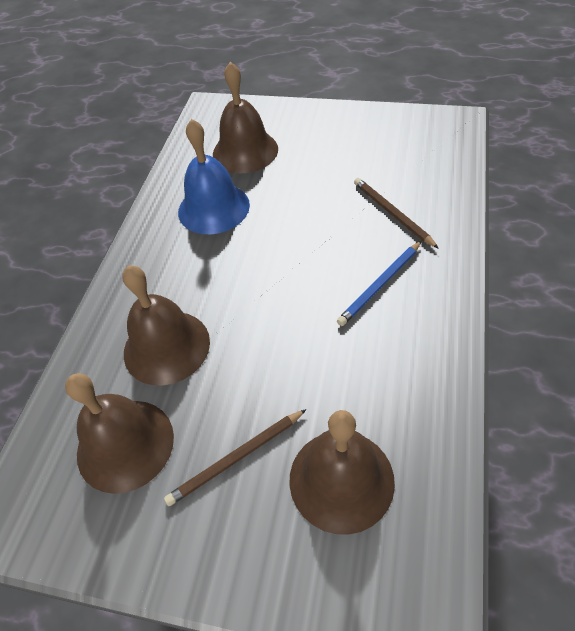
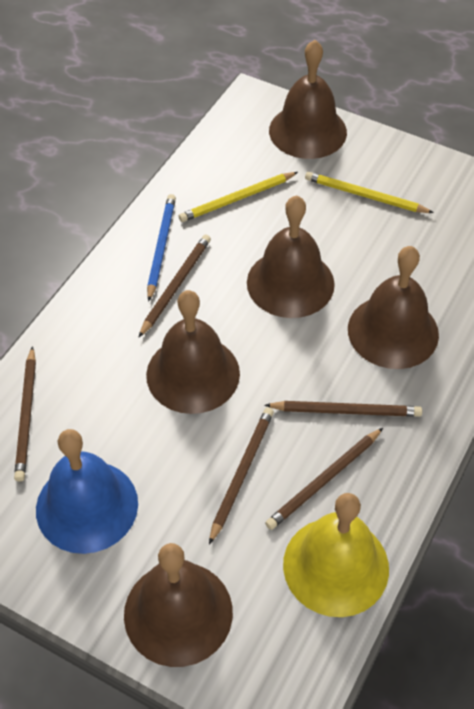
brown bell: 4 -> 5
brown pencil: 2 -> 5
yellow bell: 0 -> 1
yellow pencil: 0 -> 2

